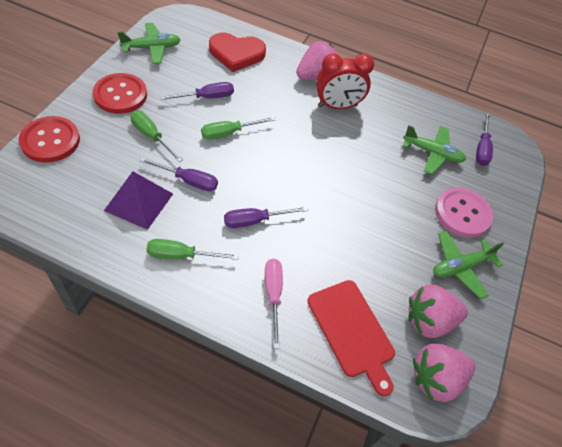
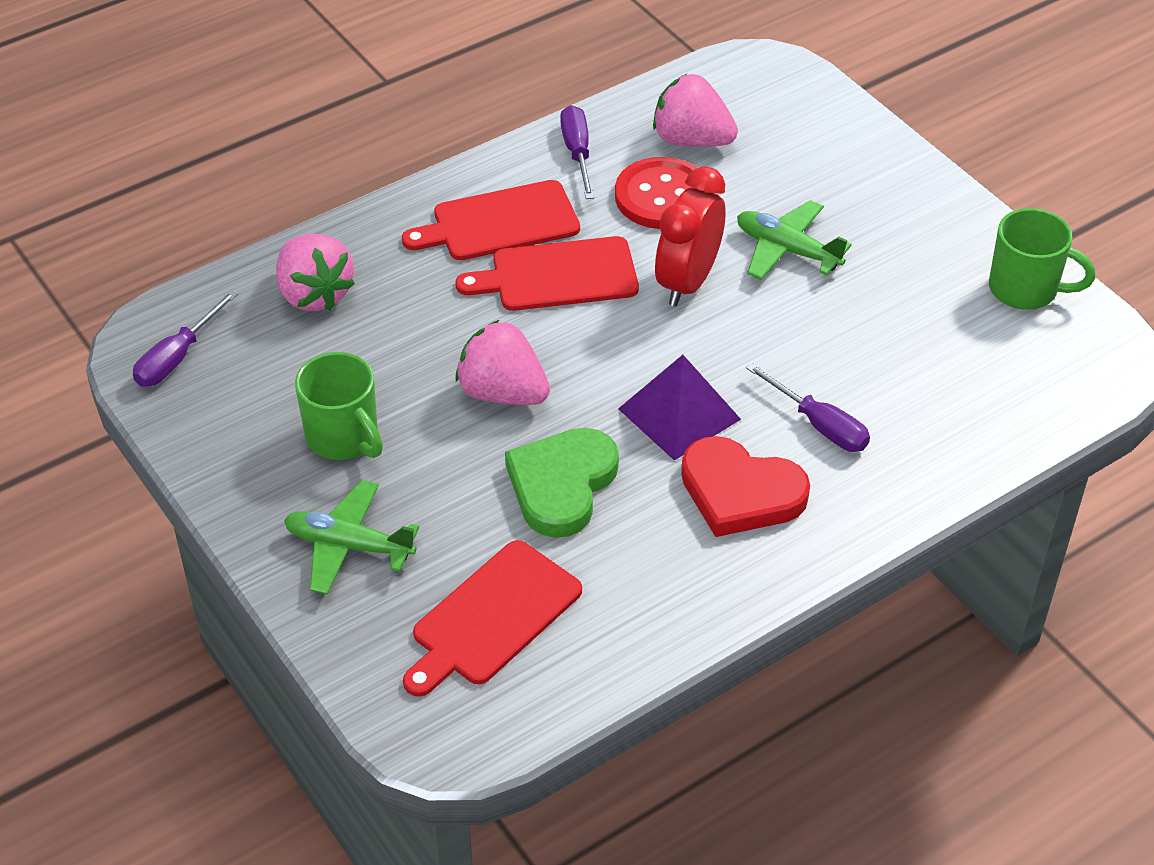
green heart: 0 -> 1
green mug: 0 -> 2
green plane: 3 -> 2
green screwdriver: 3 -> 0
pink button: 1 -> 0
pink screwdriver: 1 -> 0
purple screwdriver: 4 -> 3
red button: 2 -> 1
red cutting board: 1 -> 3

